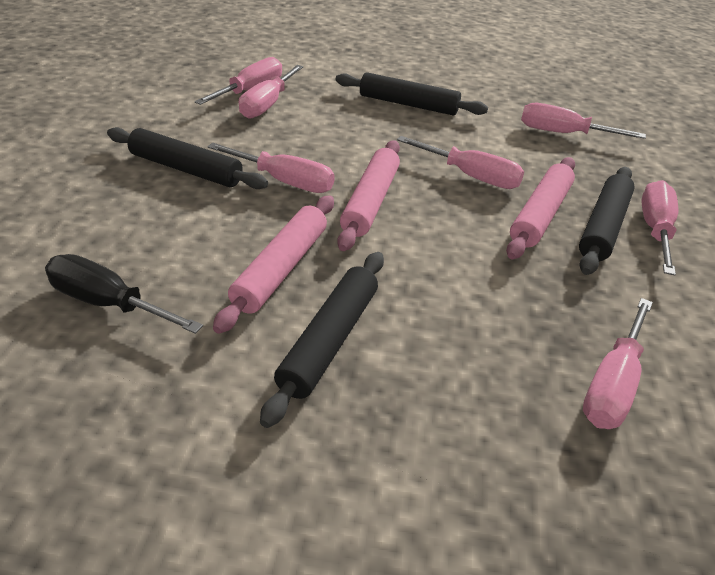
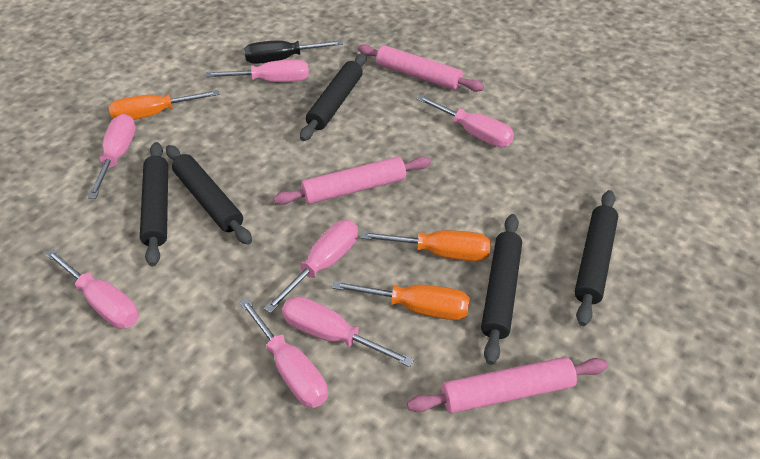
black rolling pin: 4 -> 5
orange screwdriver: 0 -> 3

